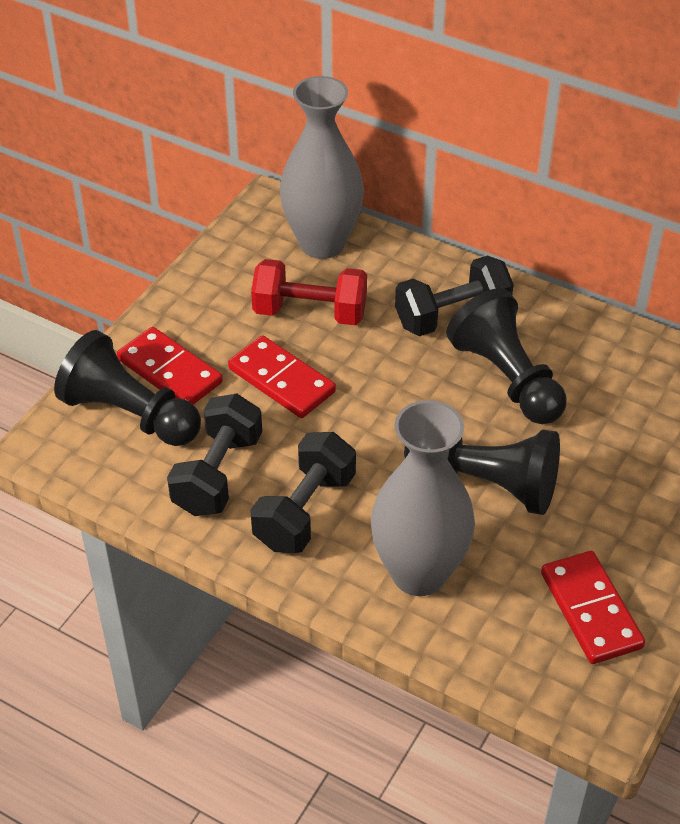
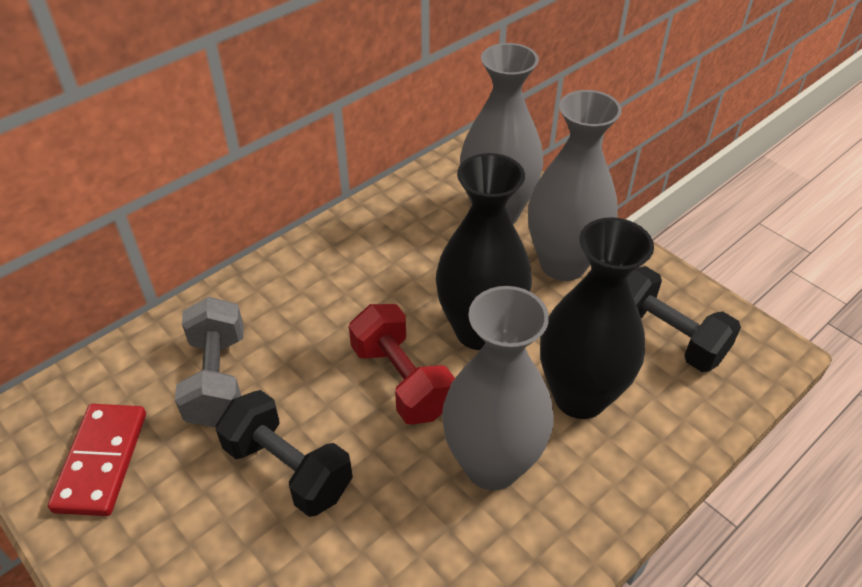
black dumbbell: 3 -> 2
black pawn: 3 -> 0
black vase: 0 -> 2
grey dumbbell: 0 -> 1
grey vase: 2 -> 3
red domino: 3 -> 1

